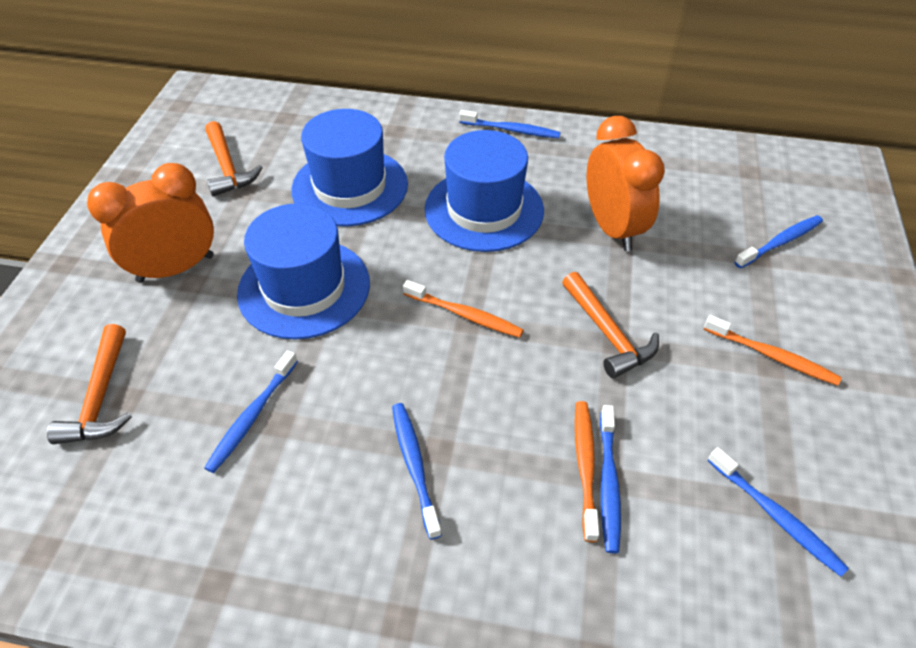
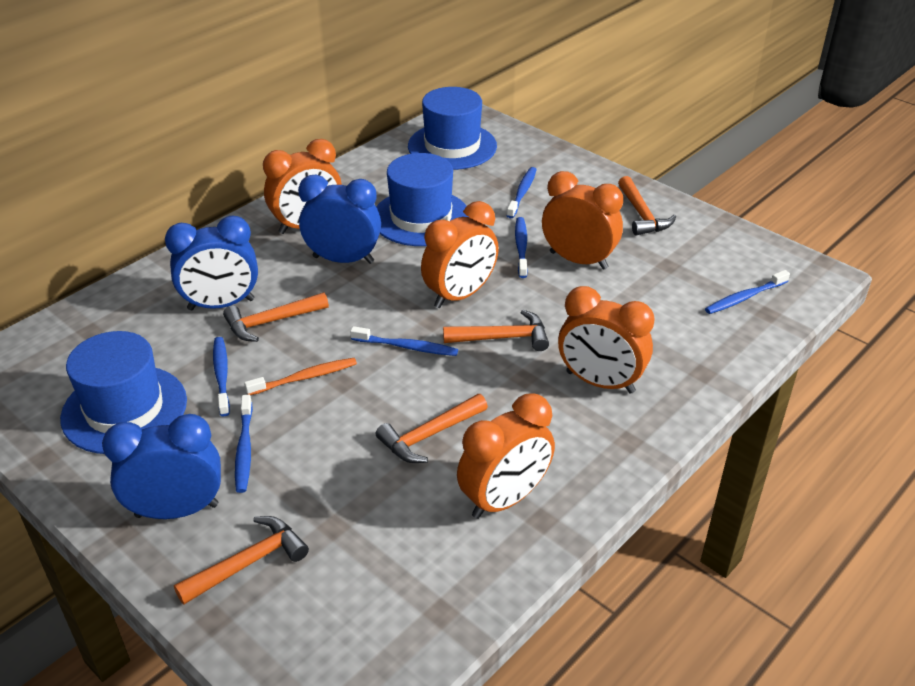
blue clock: 0 -> 3
orange clock: 2 -> 5
orange hammer: 3 -> 5
orange toothbrush: 3 -> 1

